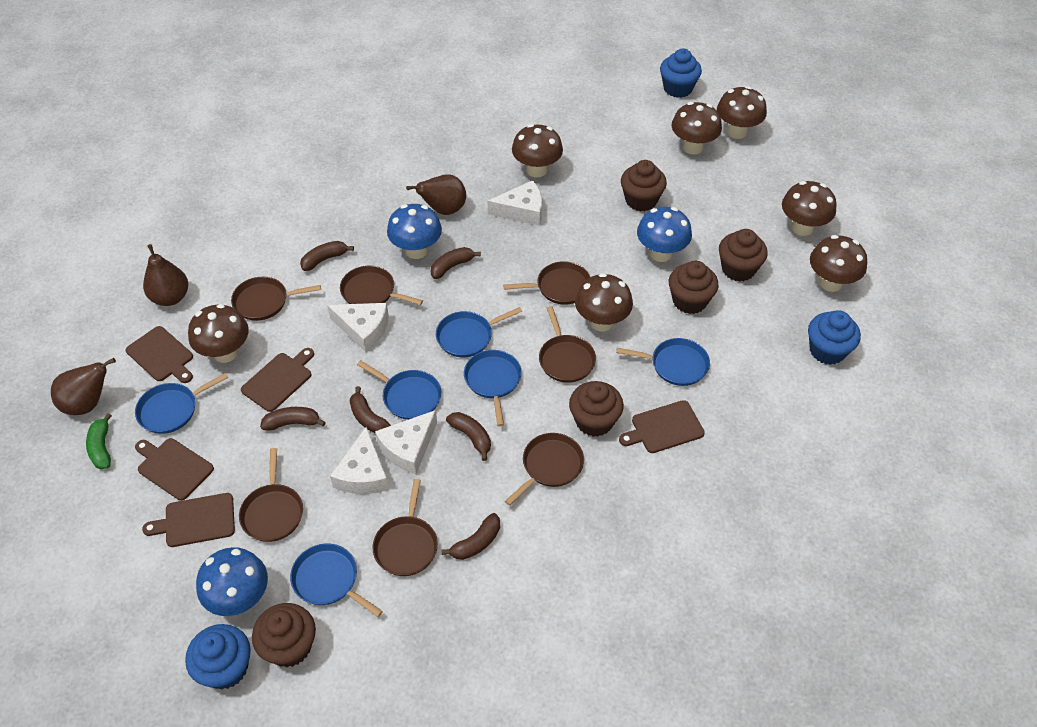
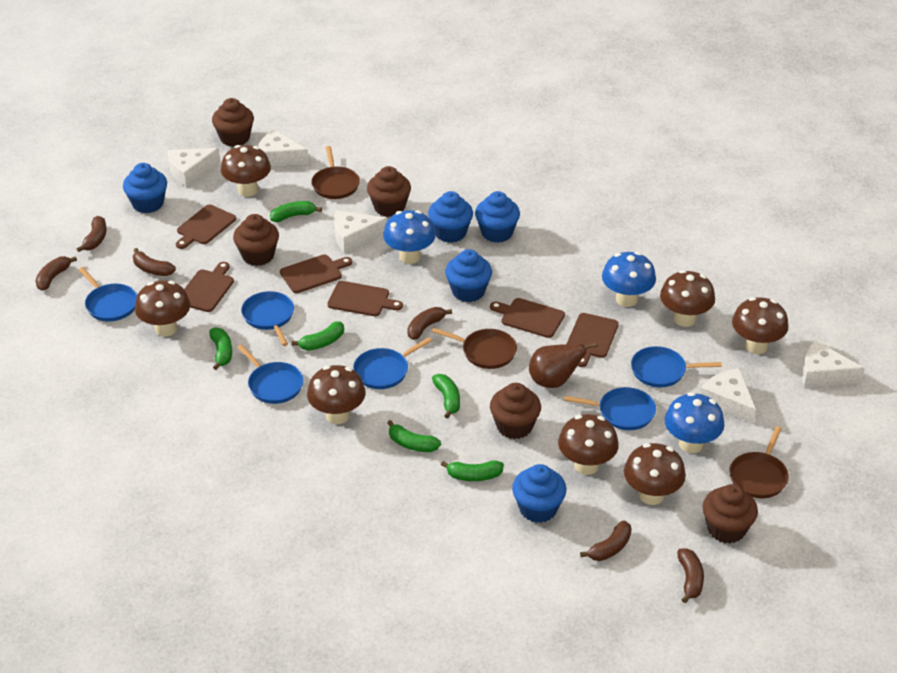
blue cupcake: 3 -> 5
brown cutting board: 5 -> 6
brown pan: 7 -> 3
brown pear: 3 -> 1
green banana: 1 -> 6
white cheese: 4 -> 5

